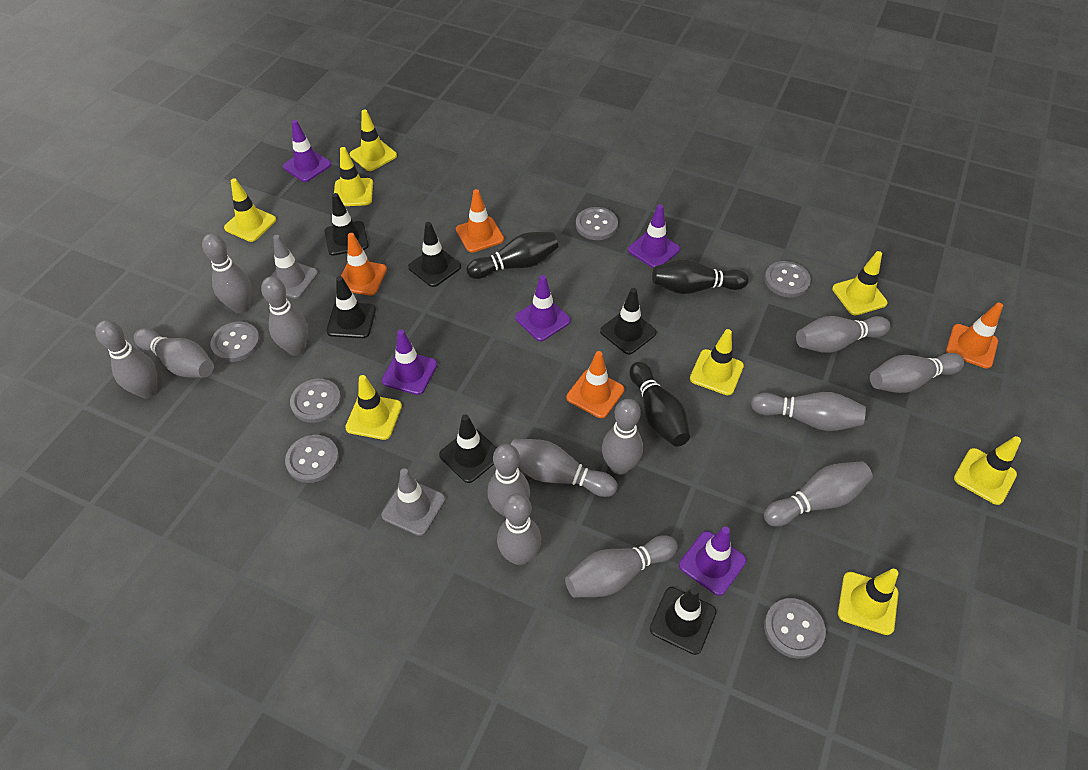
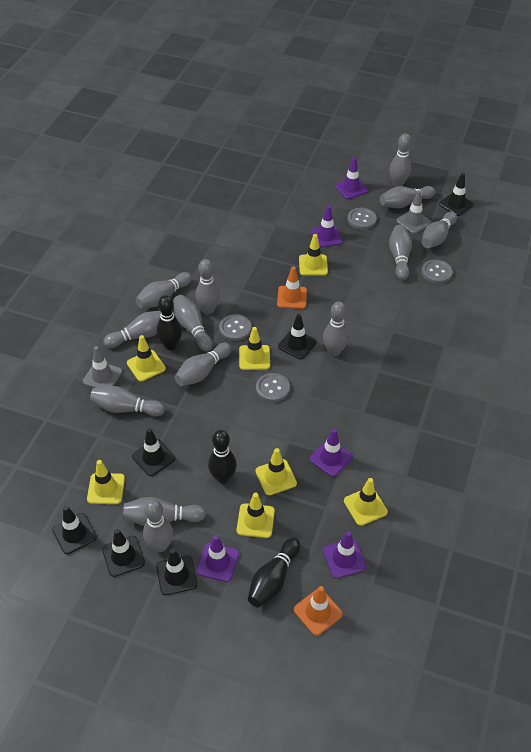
grey button: 6 -> 4
orange traffic cone: 4 -> 2
yellow traffic cone: 8 -> 7

